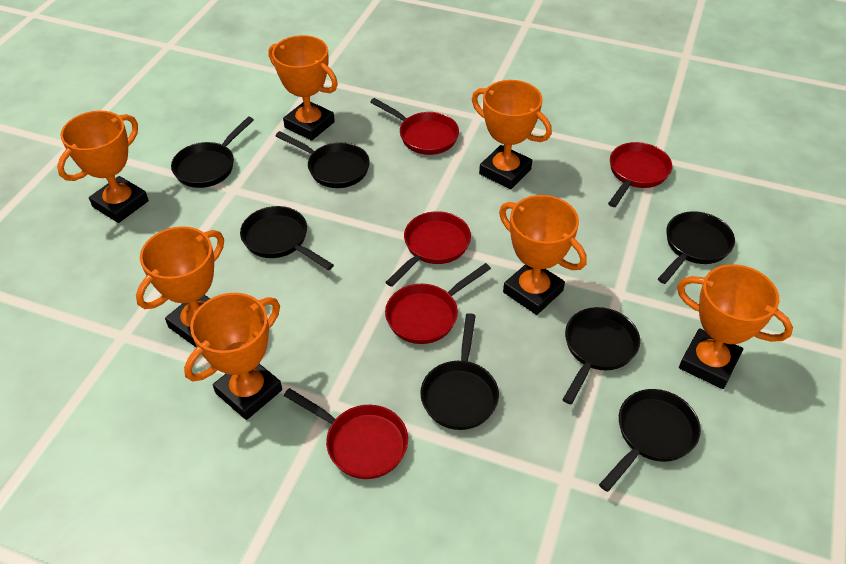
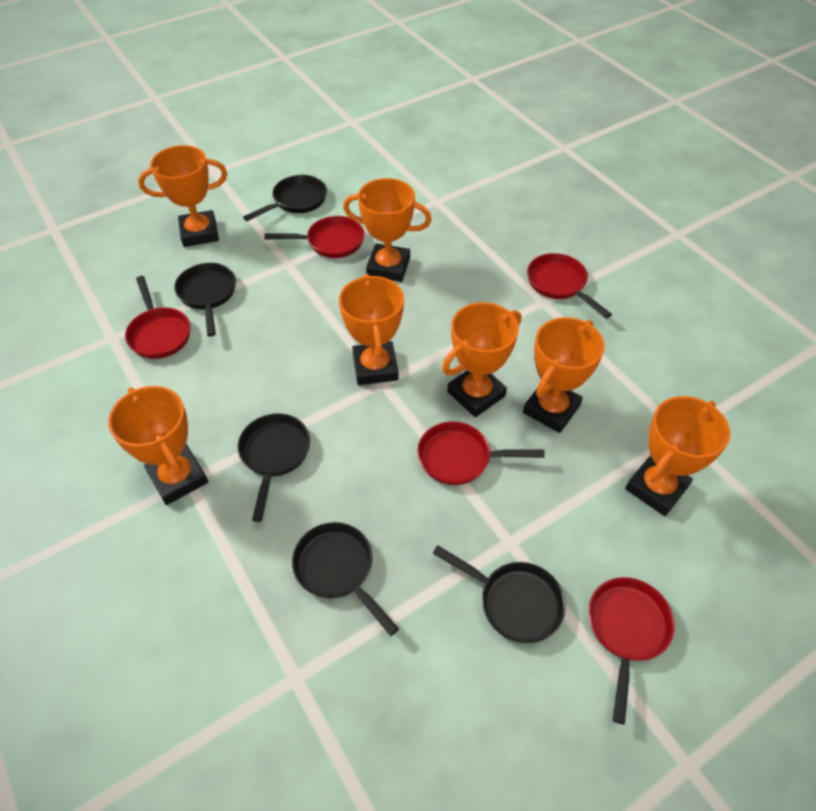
black pan: 7 -> 5

